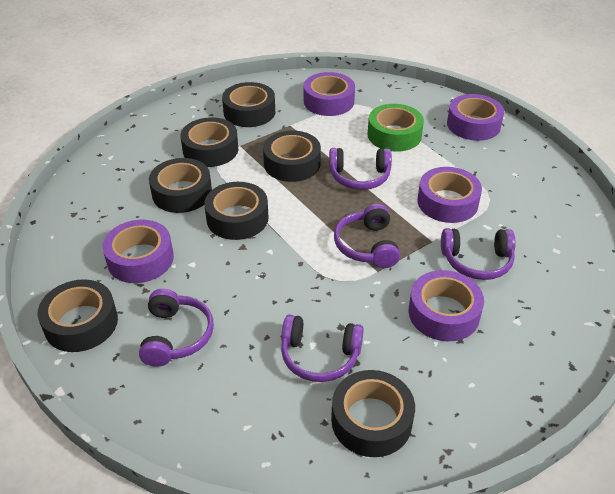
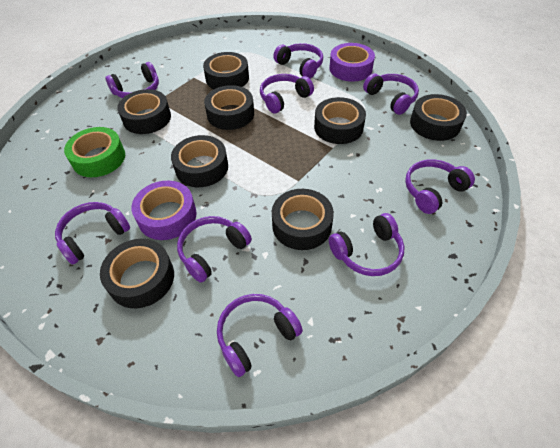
black tape: 7 -> 8
purple headphones: 5 -> 9
purple tape: 5 -> 2

